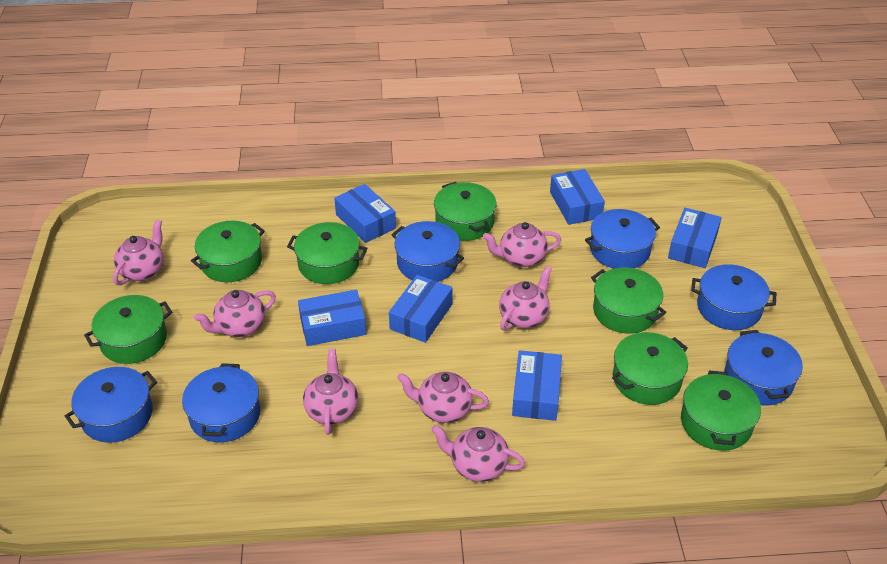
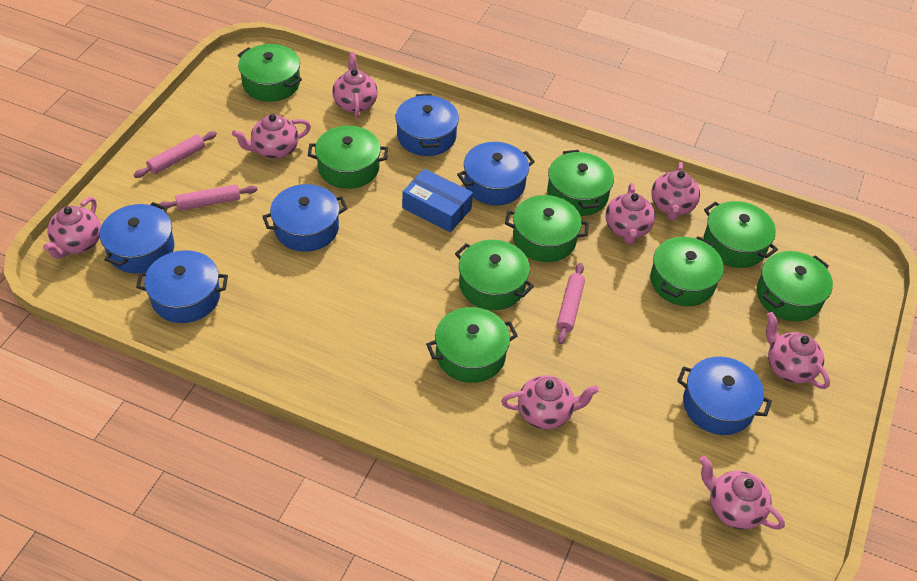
blue box: 6 -> 1
green pot: 7 -> 9
pink rolling pin: 0 -> 3
pink teapot: 7 -> 8

